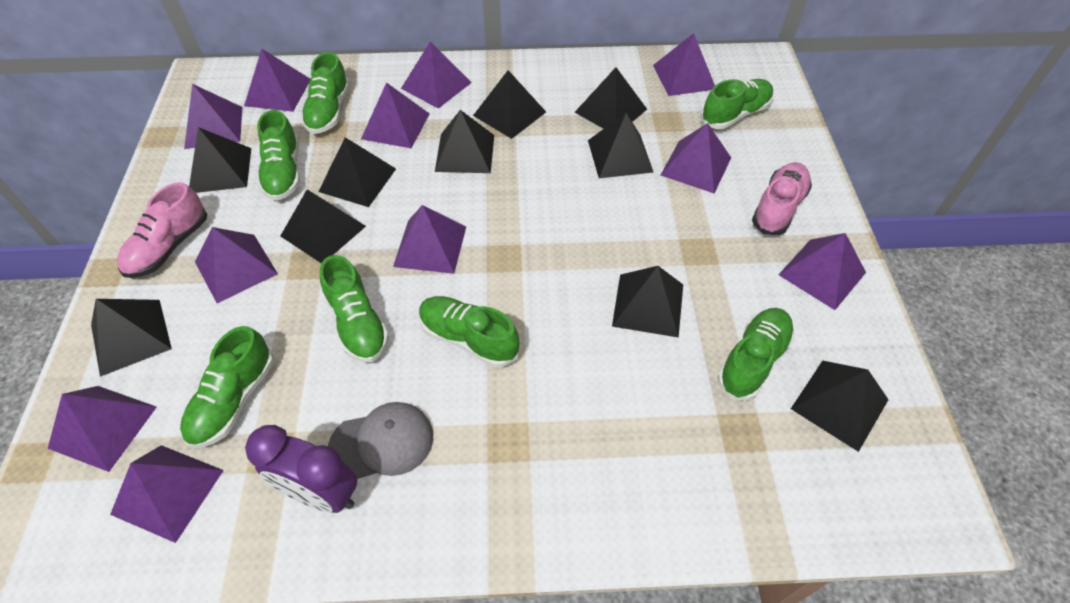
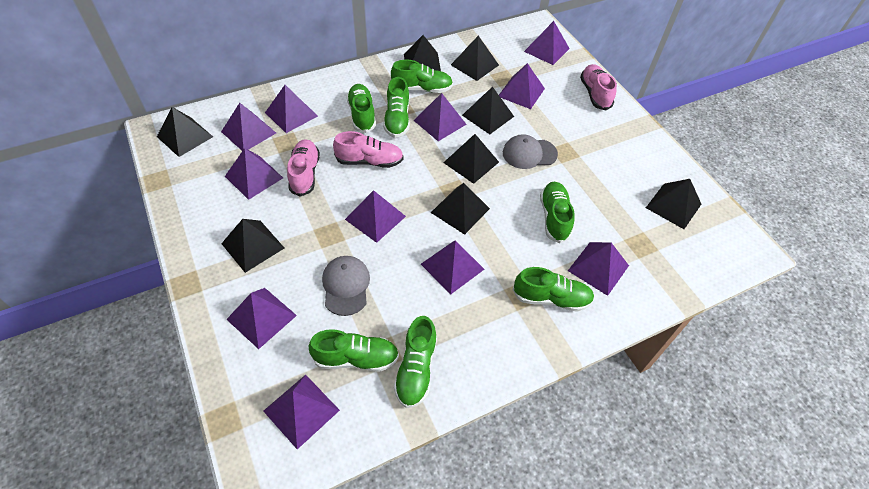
black pyramid: 10 -> 8
grey cap: 1 -> 2
pink shoe: 2 -> 3
purple clock: 1 -> 0

